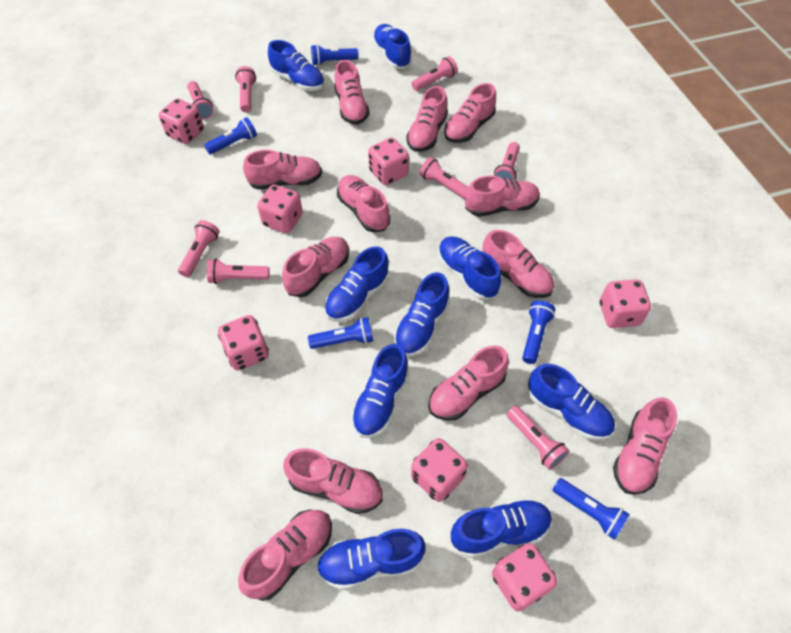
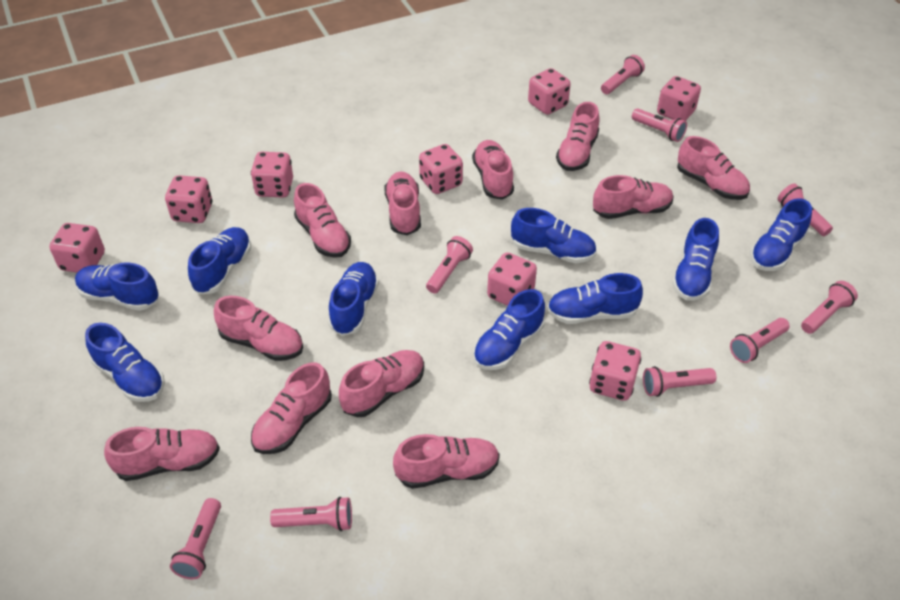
blue flashlight: 5 -> 0
pink dice: 7 -> 8
pink flashlight: 8 -> 9
pink shoe: 12 -> 11

